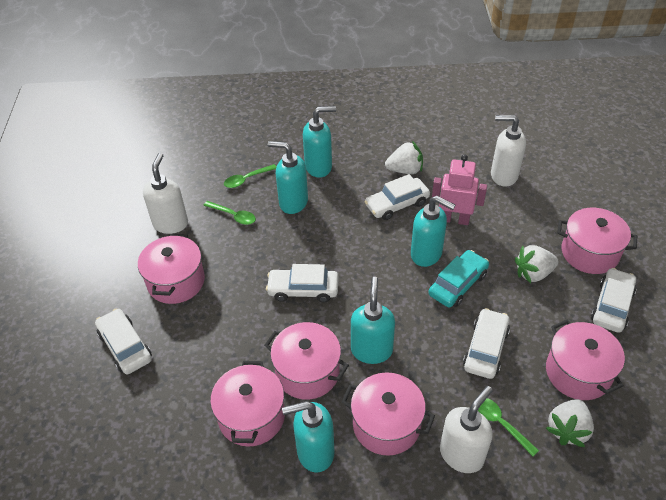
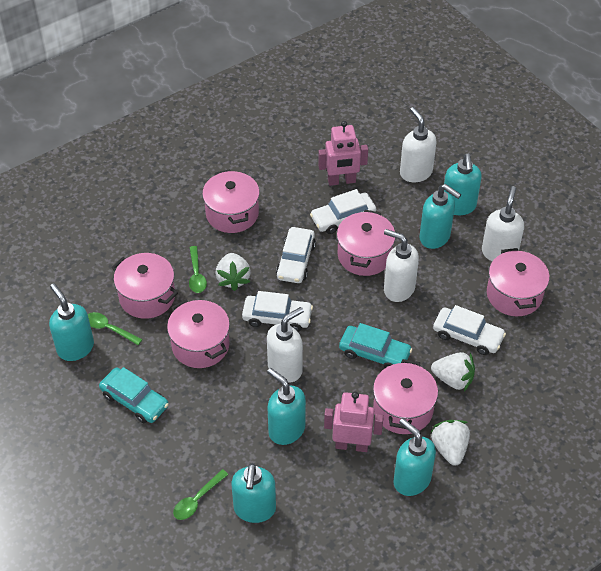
pink robot: 1 -> 2
turquoise car: 1 -> 2
turquoise soap dispenser: 5 -> 6
white car: 5 -> 4
white soap dispenser: 3 -> 4

